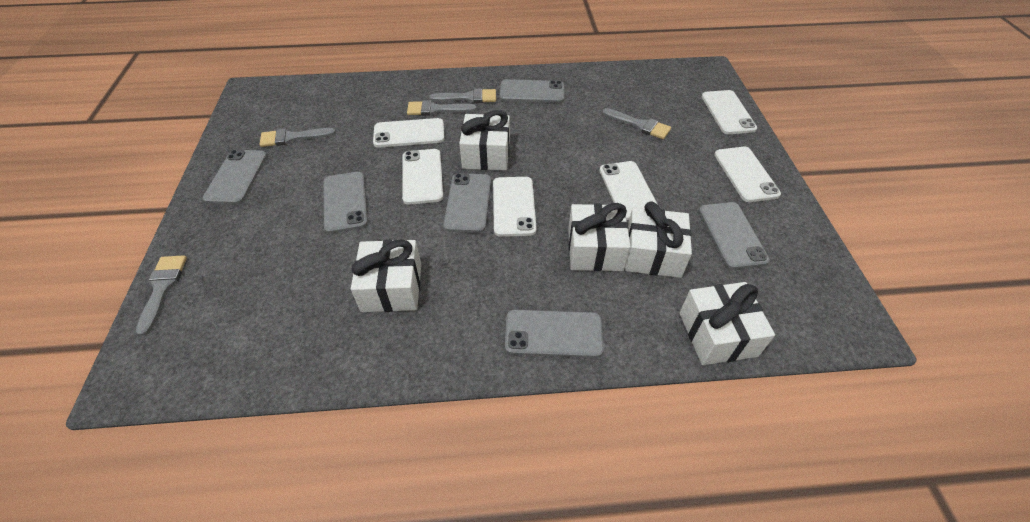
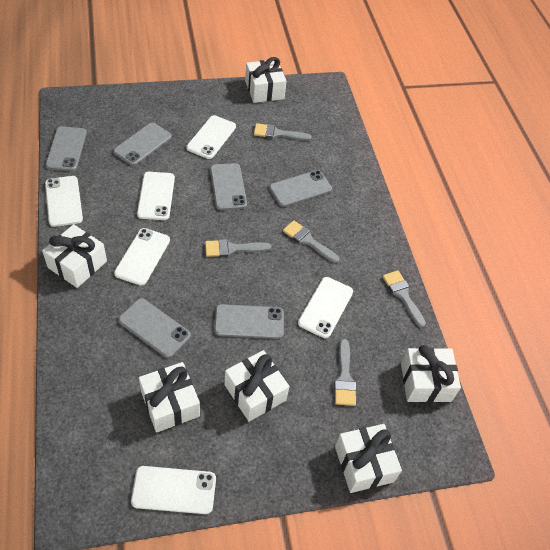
white gift: 5 -> 6

